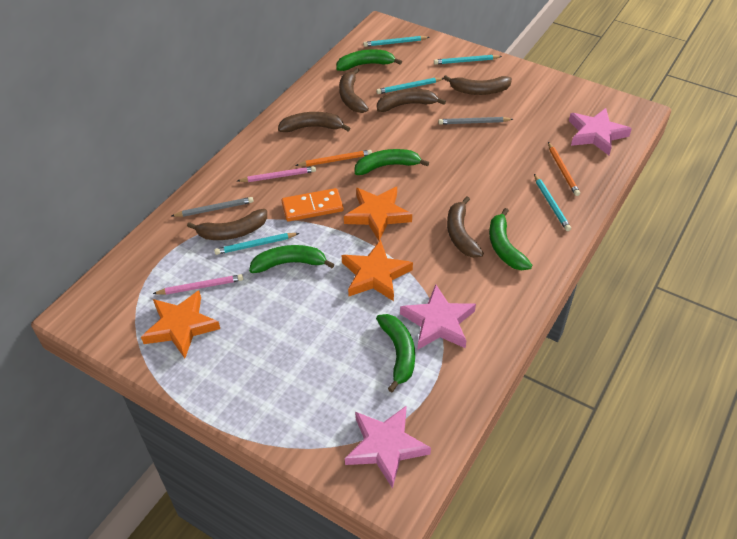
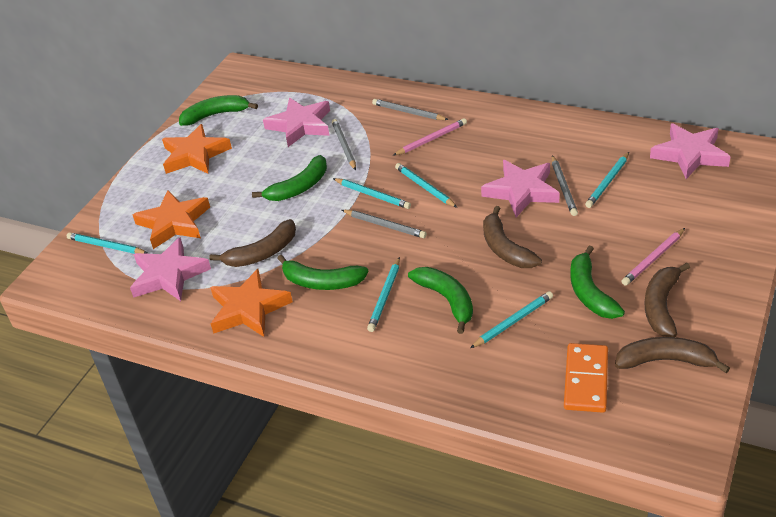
brown banana: 6 -> 4
grey pencil: 2 -> 4
orange pencil: 2 -> 0
pink star: 3 -> 4
turquoise pencil: 5 -> 6

